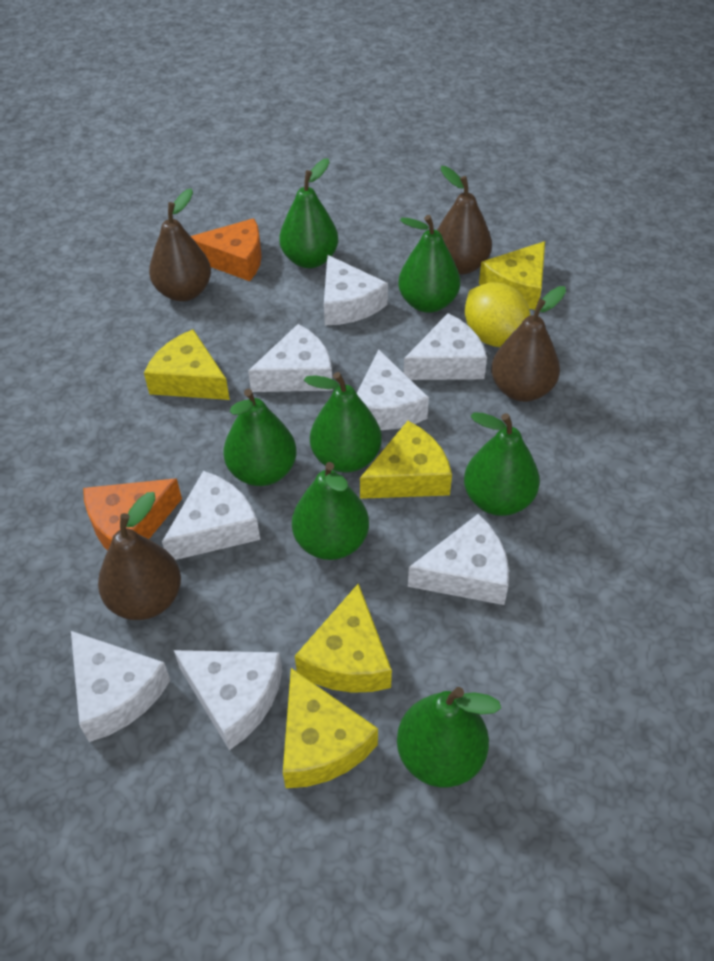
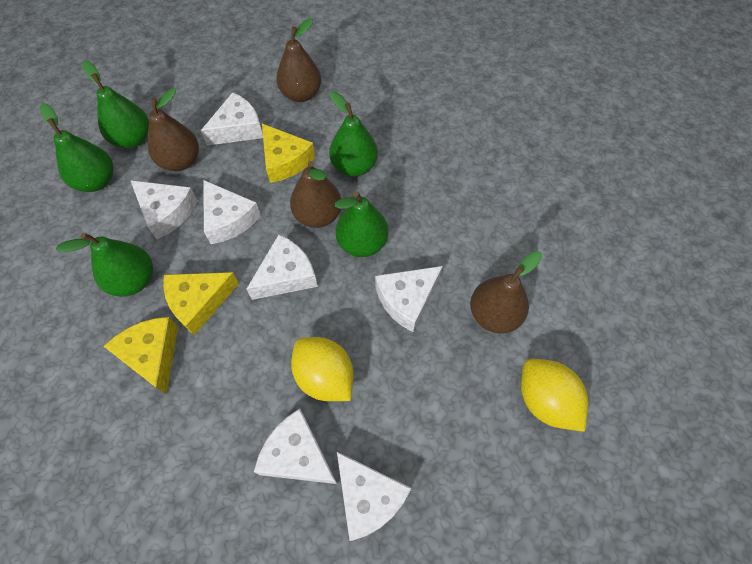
green pear: 7 -> 5
orange cheese: 2 -> 0
white cheese: 8 -> 7
yellow cheese: 5 -> 3
yellow lemon: 1 -> 2

